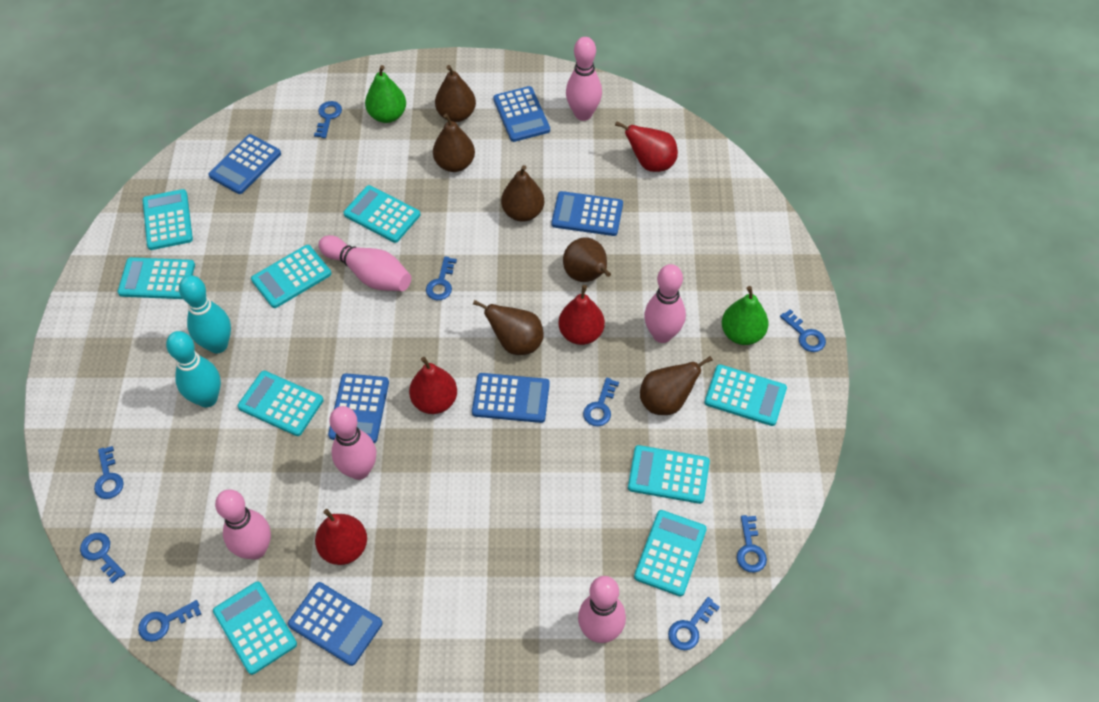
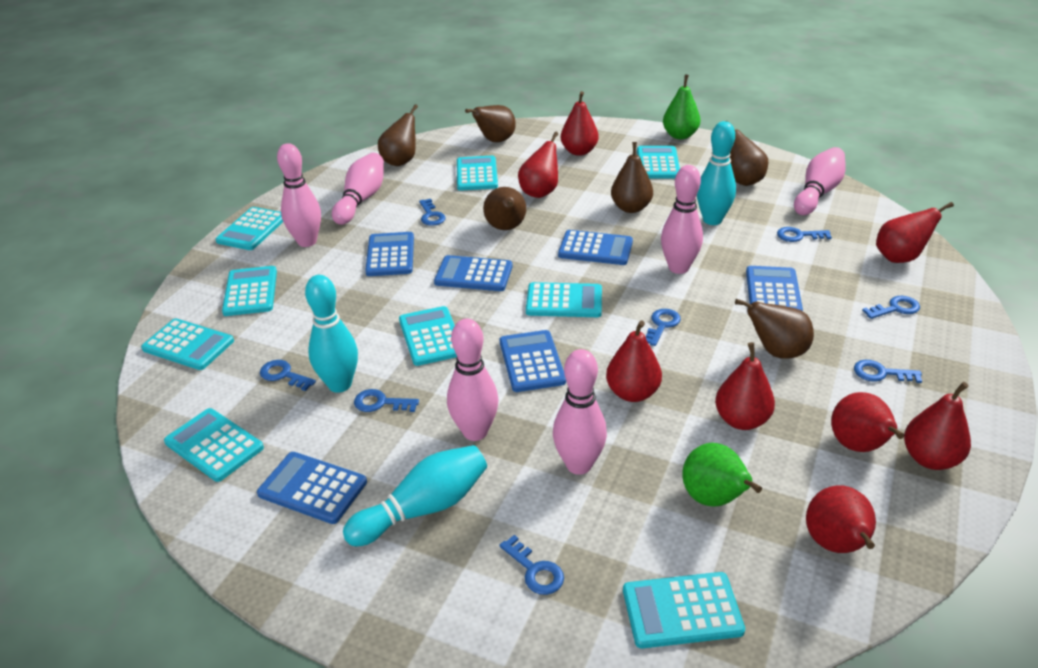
blue key: 9 -> 8
red pear: 4 -> 8
turquoise bowling pin: 2 -> 3

